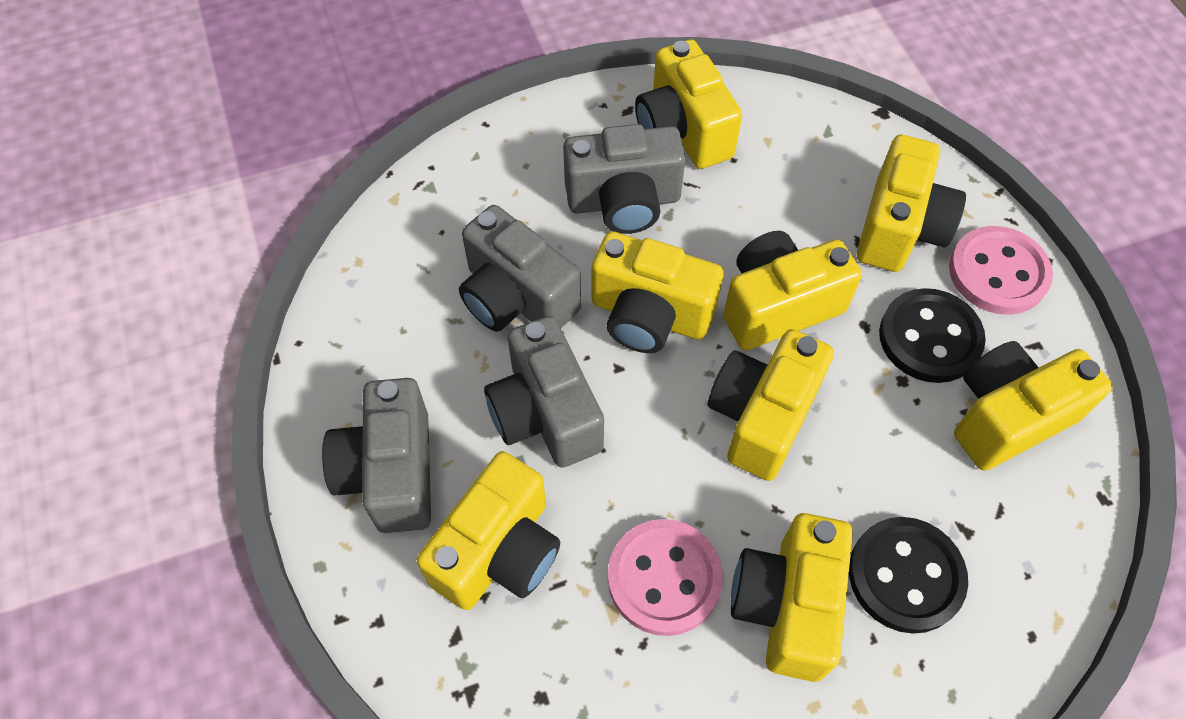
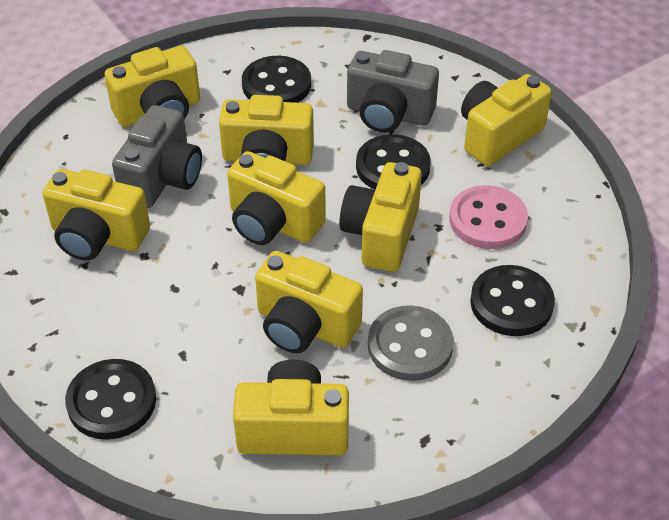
black button: 2 -> 4
grey button: 0 -> 1
grey camera: 4 -> 2
pink button: 2 -> 1

